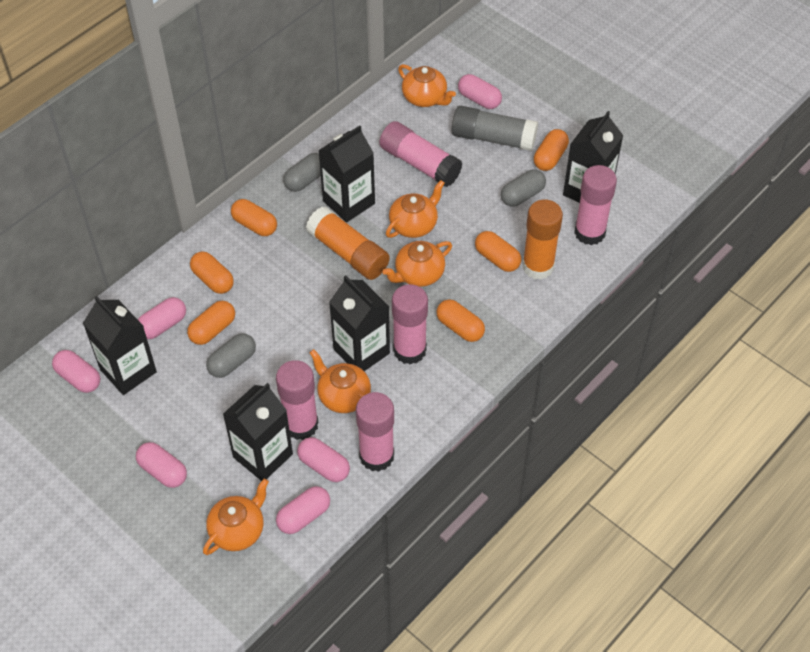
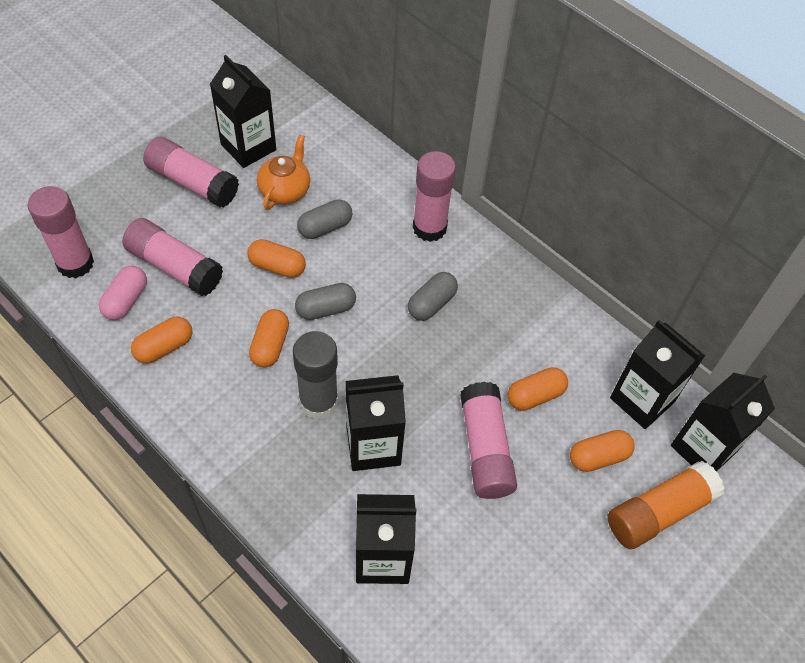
orange capsule: 6 -> 5
orange glue stick: 2 -> 1
orange teapot: 5 -> 1
pink capsule: 6 -> 1

